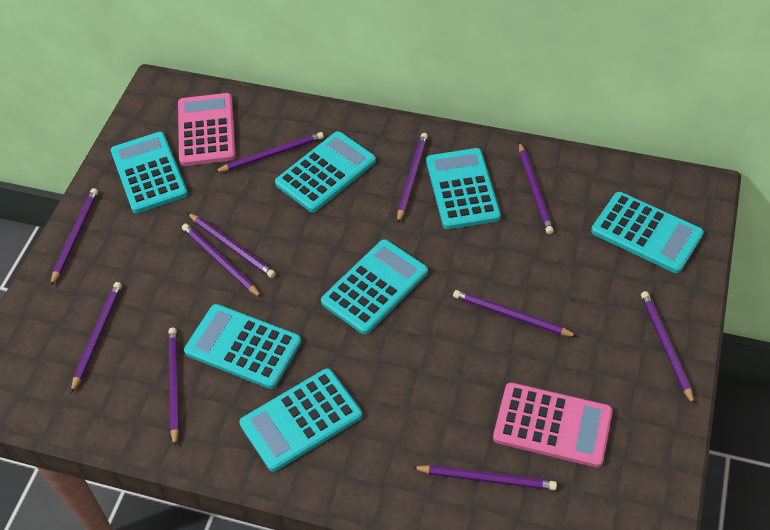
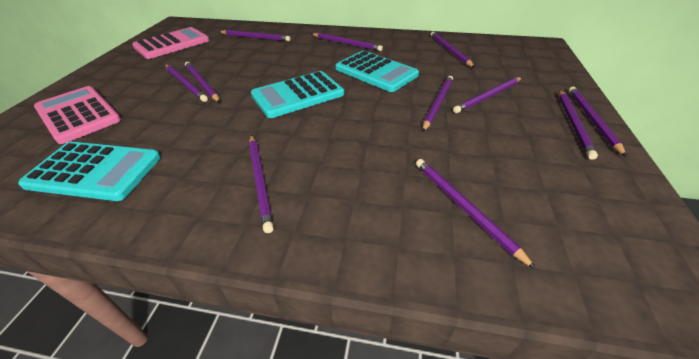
turquoise calculator: 7 -> 3

